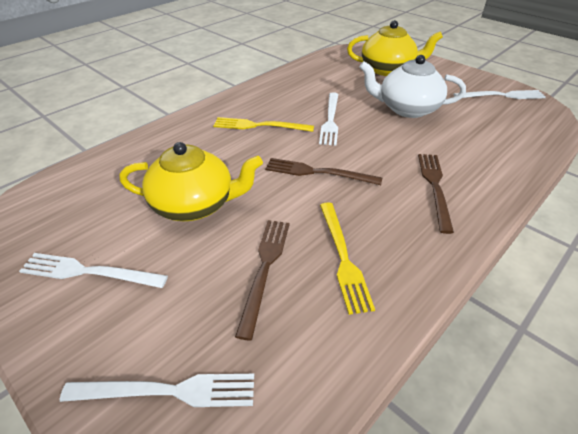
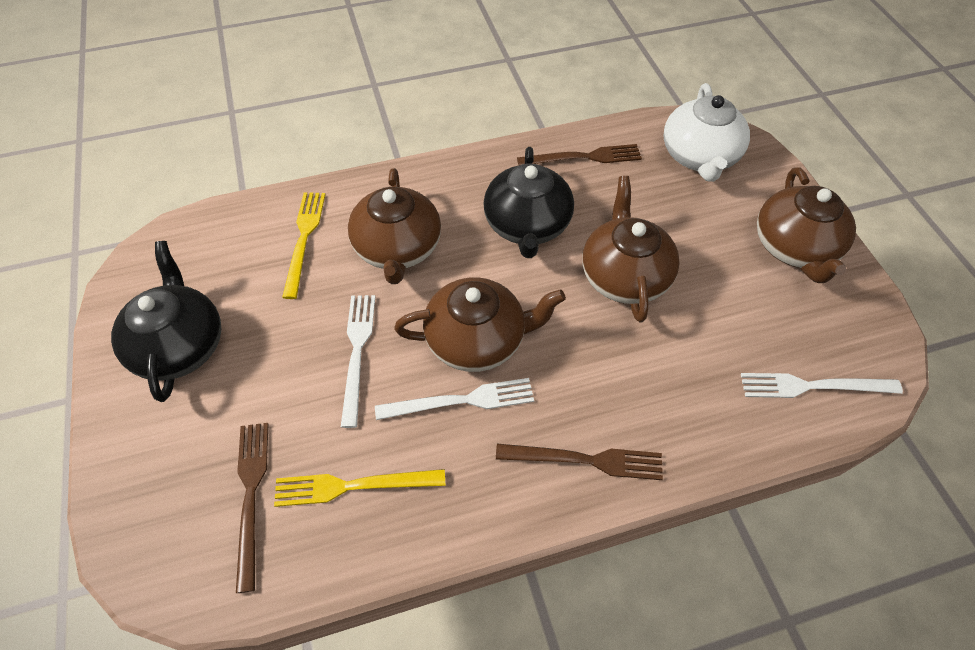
black teapot: 0 -> 2
brown teapot: 0 -> 4
white fork: 4 -> 3
yellow teapot: 2 -> 0

